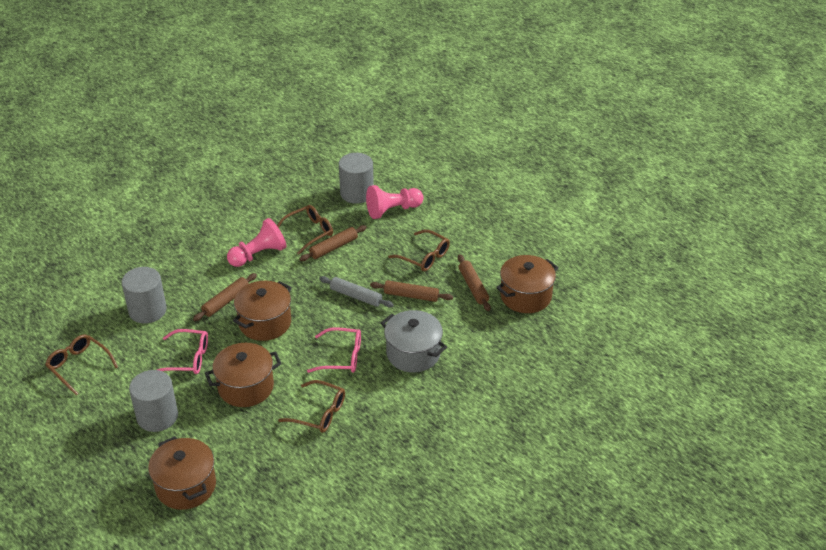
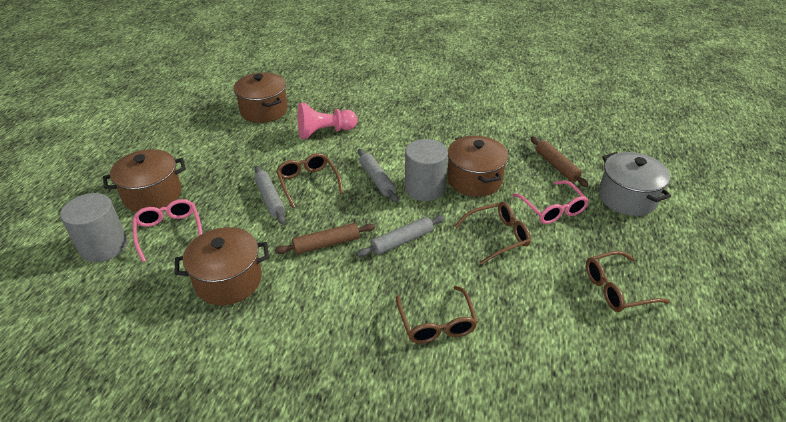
brown rolling pin: 4 -> 2
grey cylinder: 3 -> 2
grey rolling pin: 1 -> 3
pink pawn: 2 -> 1

